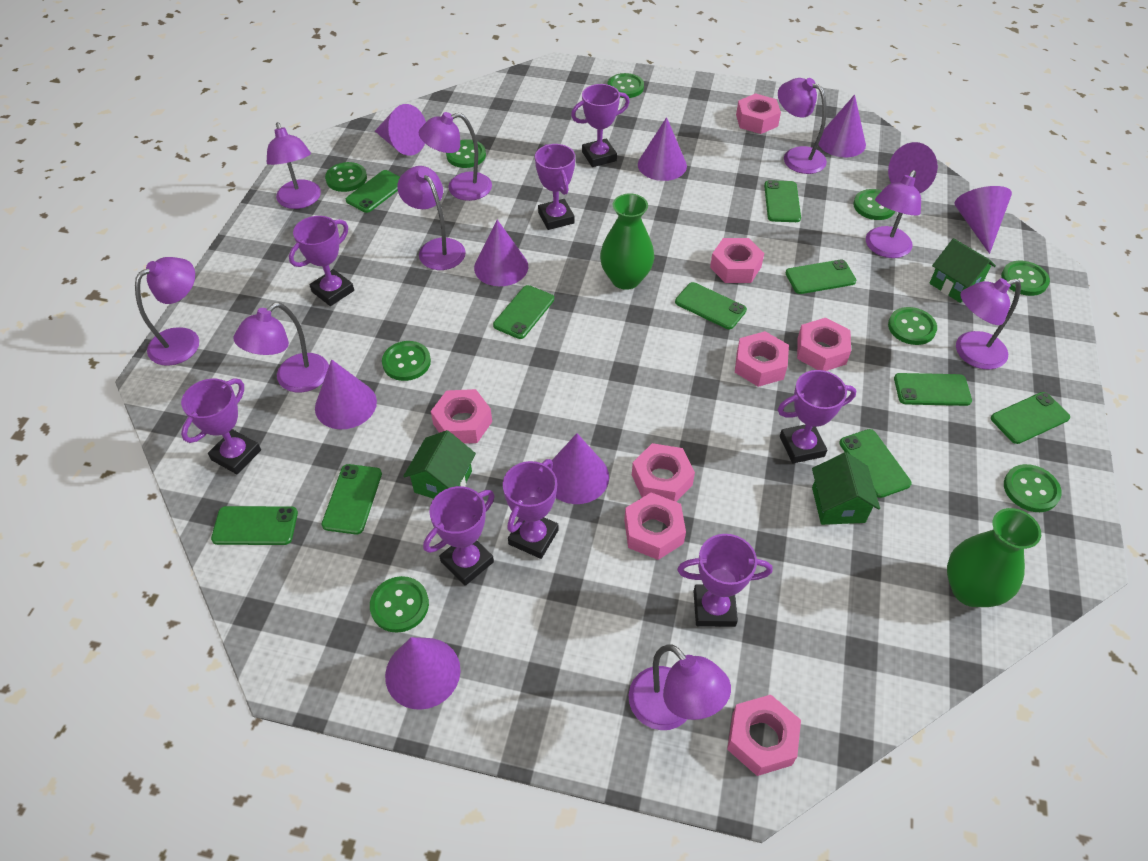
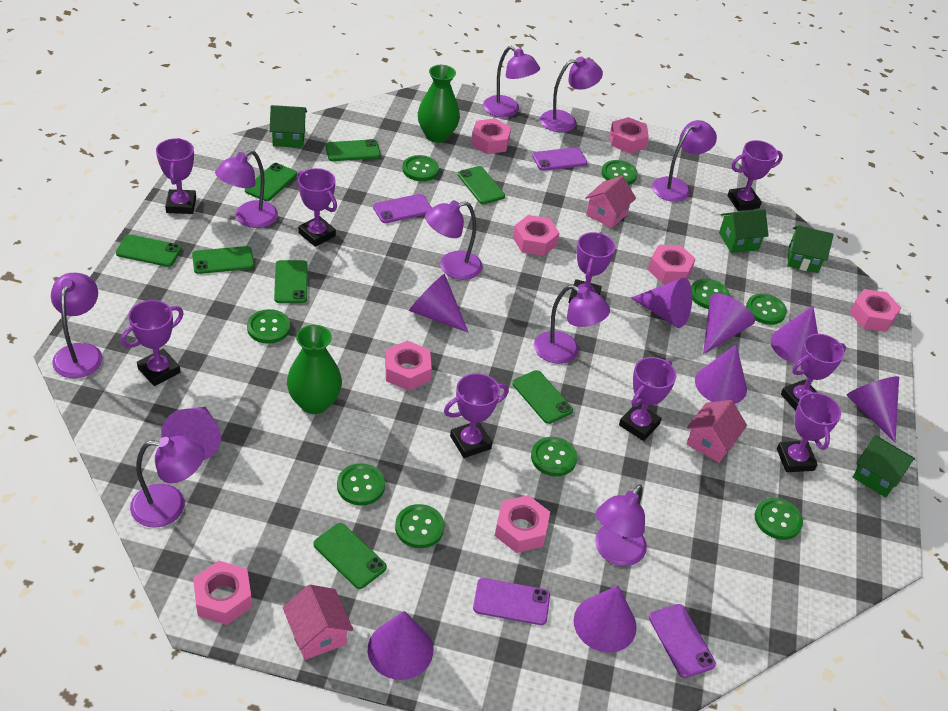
green house: 3 -> 4
green phone: 10 -> 8
pink house: 0 -> 3
purple phone: 0 -> 4
purple trophy: 8 -> 9

